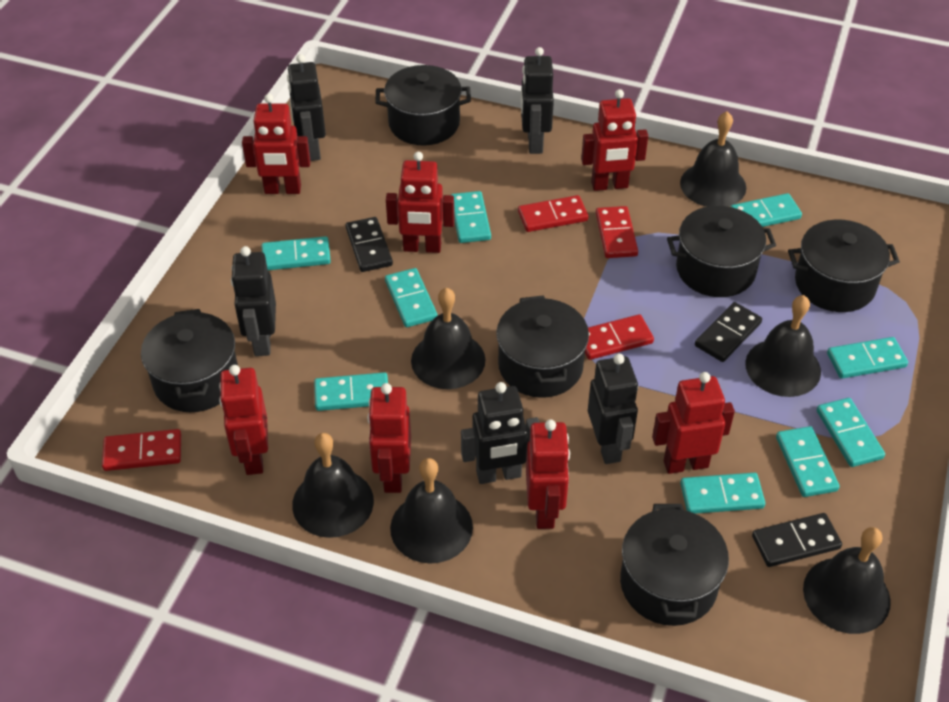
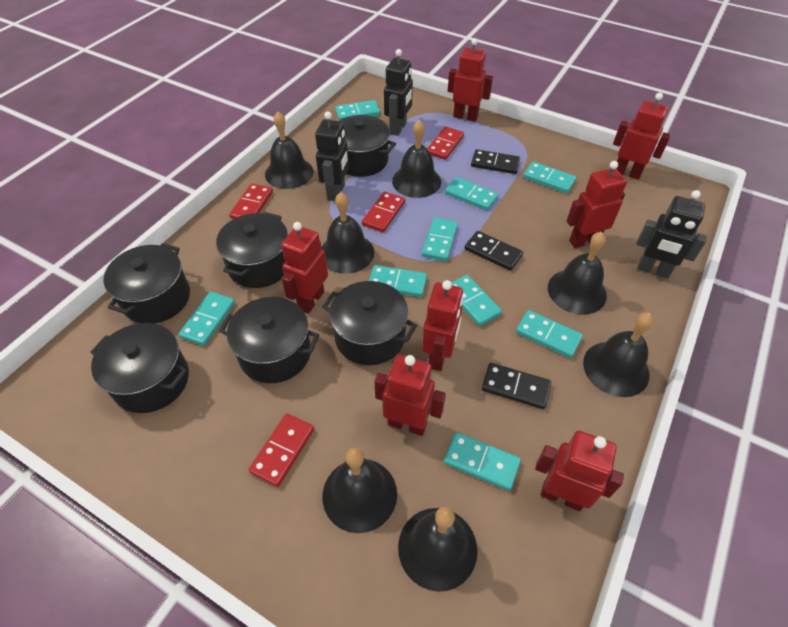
black bell: 6 -> 7
black robot: 5 -> 3

